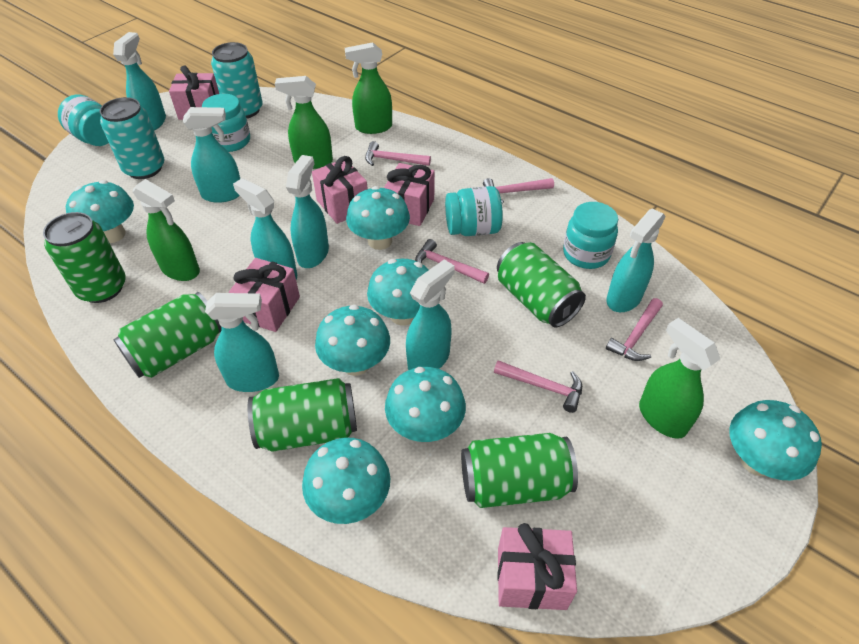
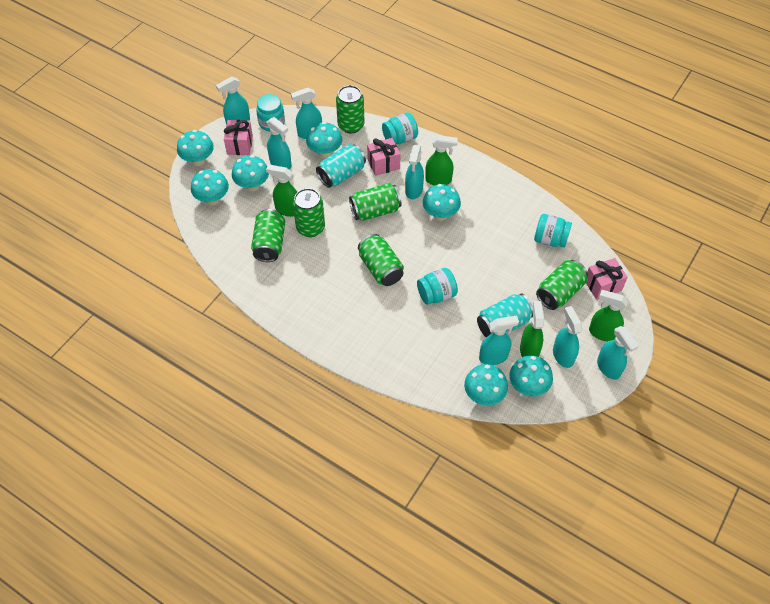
green can: 5 -> 6
pink gift: 5 -> 3
pink hammer: 5 -> 0

